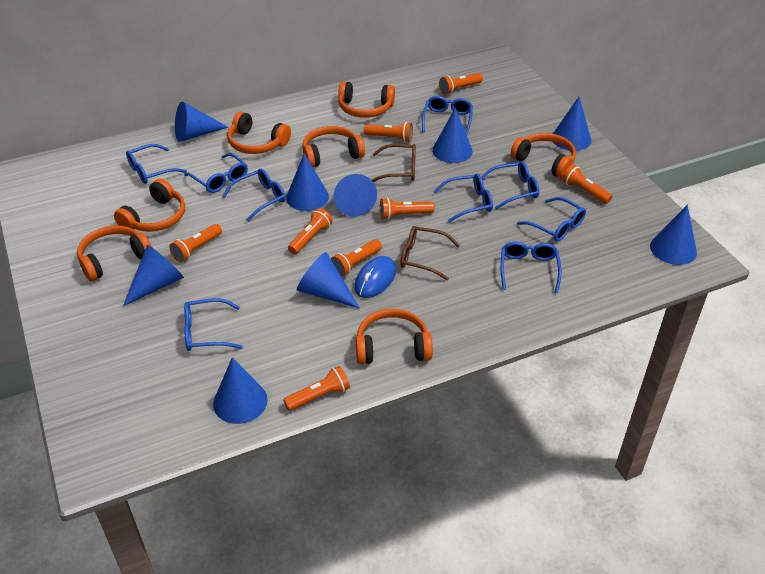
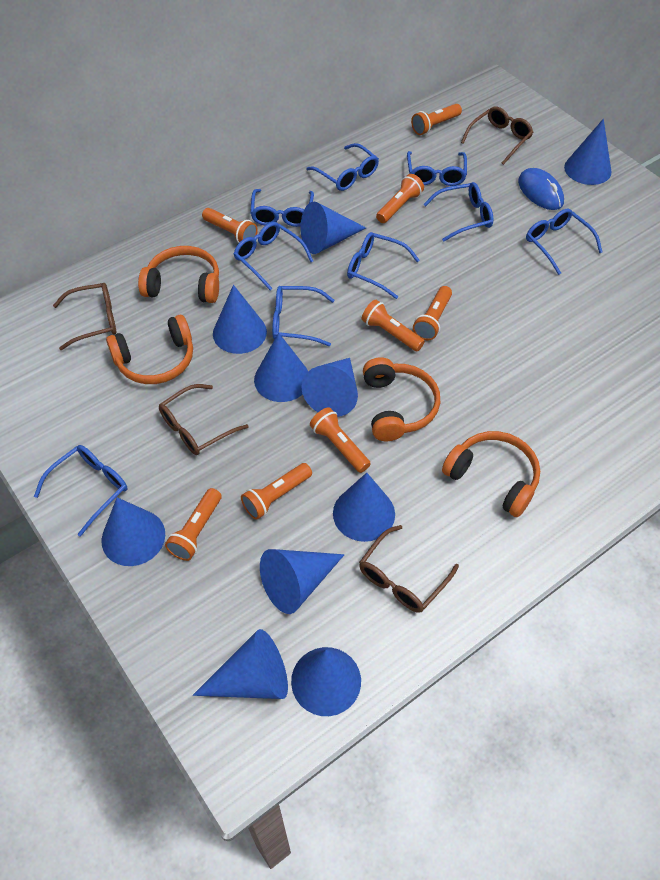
blue cone: 9 -> 10
brown glasses: 2 -> 4
orange headphones: 7 -> 4

